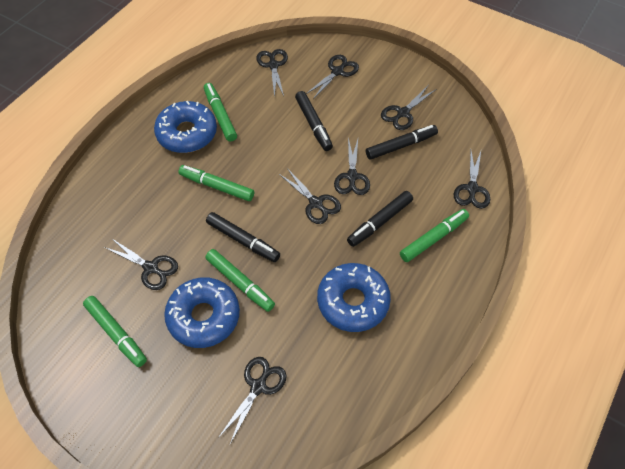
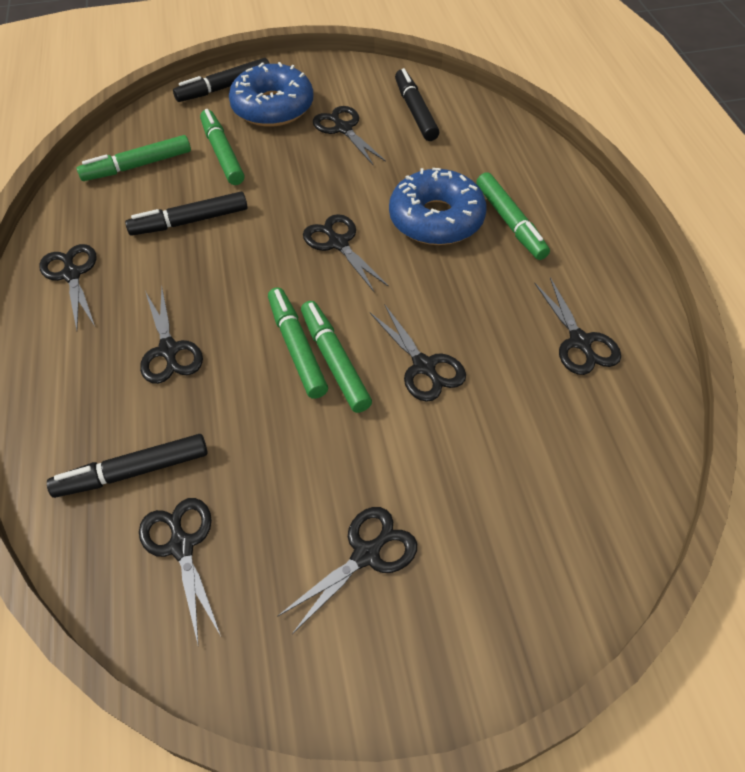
blue donut: 3 -> 2

